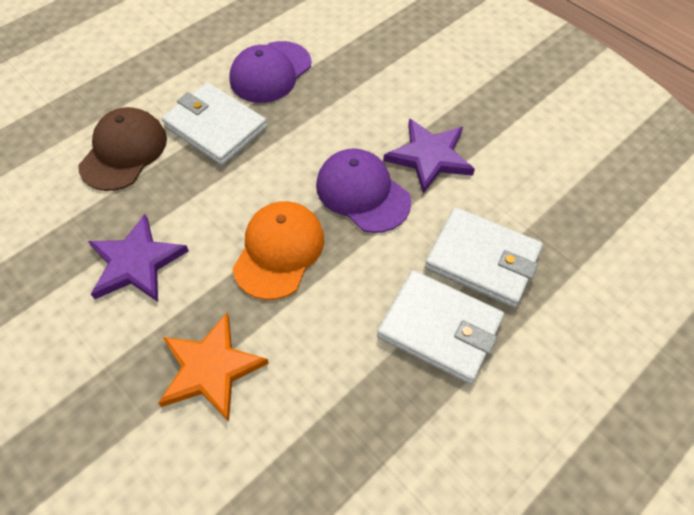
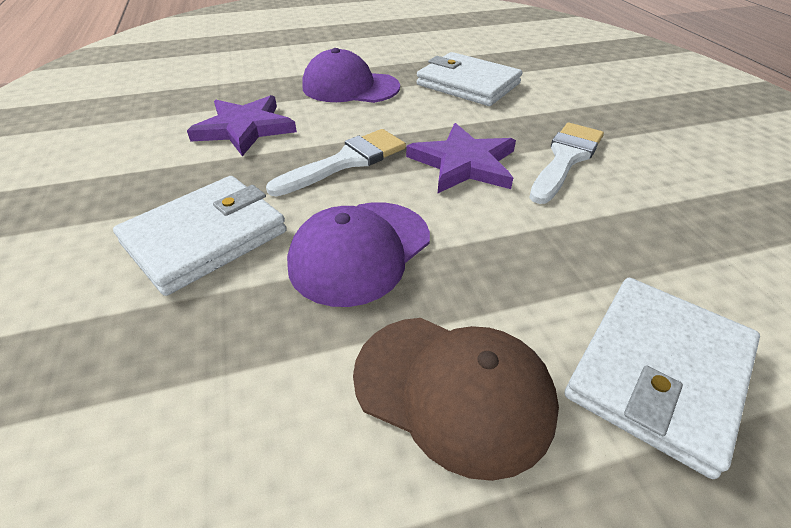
orange cap: 1 -> 0
orange star: 1 -> 0
white brush: 0 -> 2

